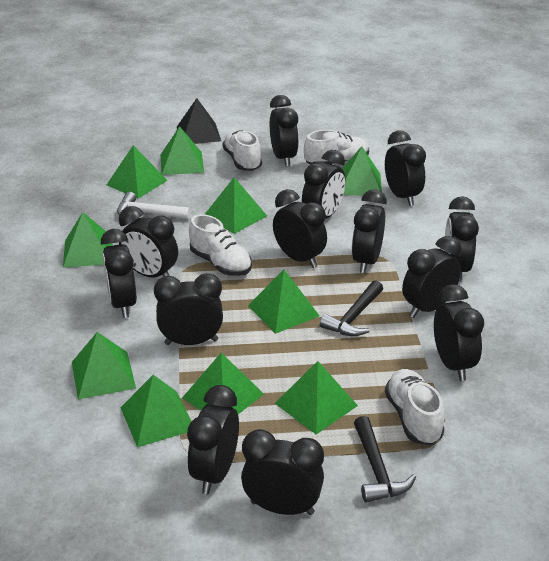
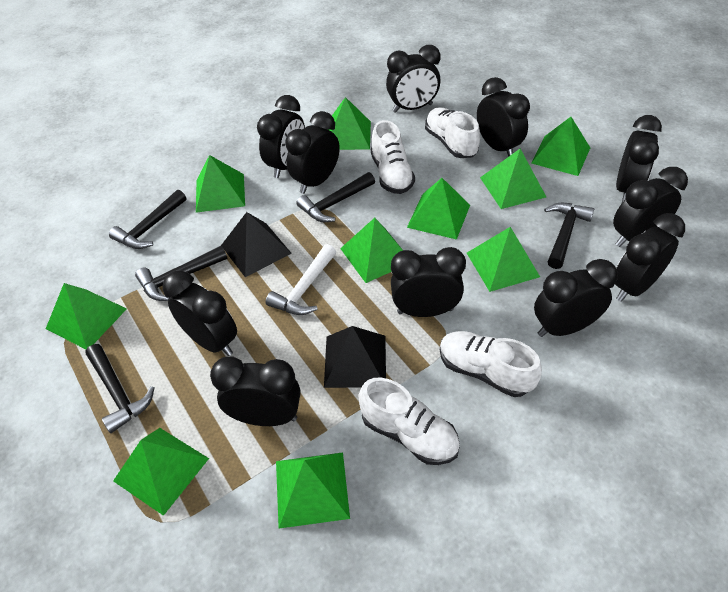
black clock: 13 -> 11
black hammer: 2 -> 5
black pyramid: 1 -> 2

